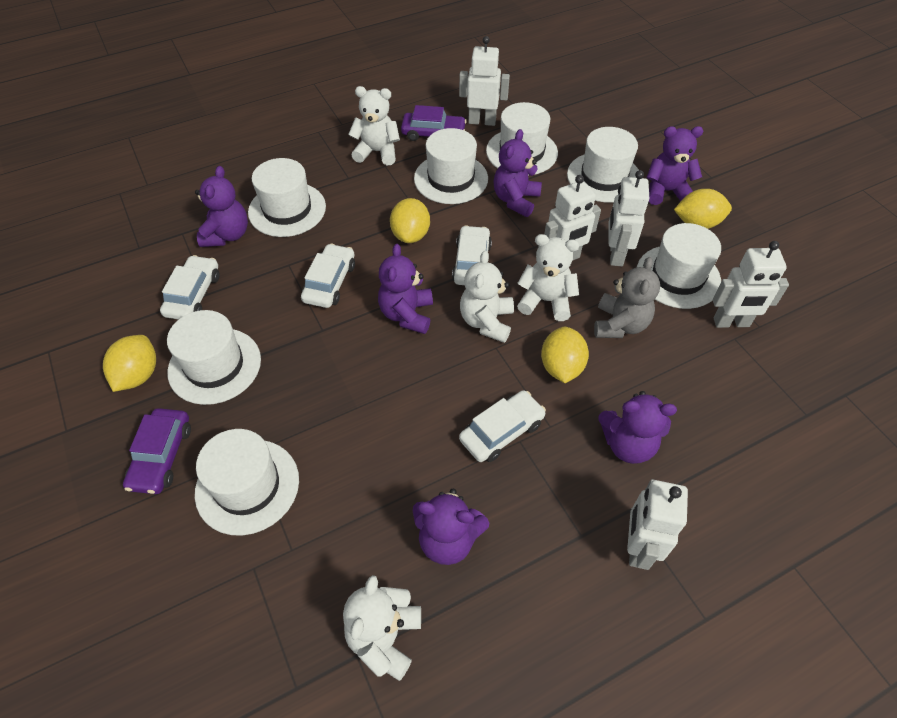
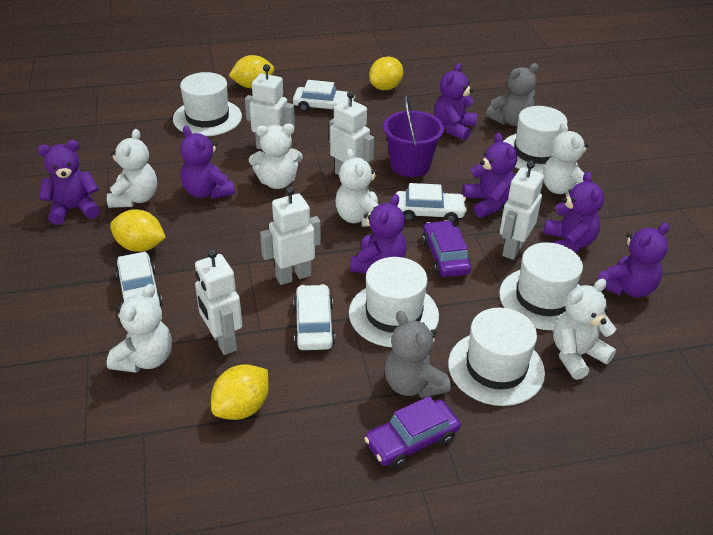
grey teddy bear: 1 -> 2
purple bucket: 0 -> 1
purple teddy bear: 6 -> 7
white hat: 7 -> 5
white teddy bear: 4 -> 6

